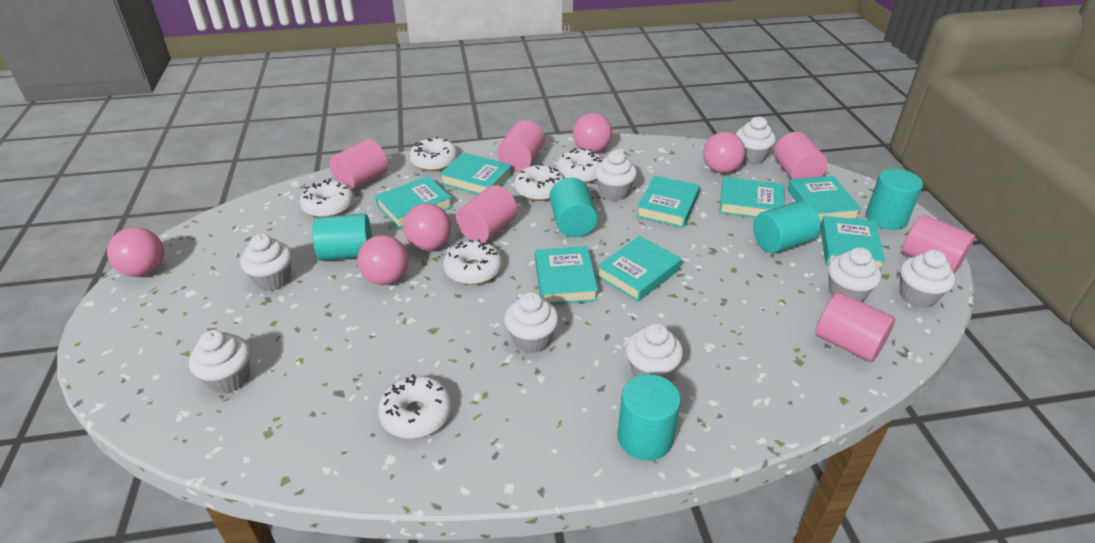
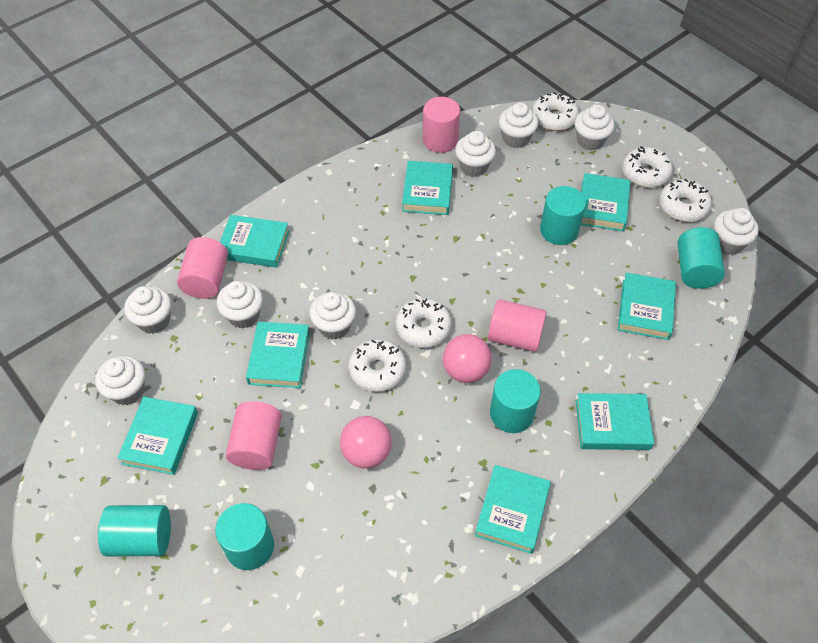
pink ball: 5 -> 2
pink cylinder: 6 -> 4
white donut: 6 -> 5

